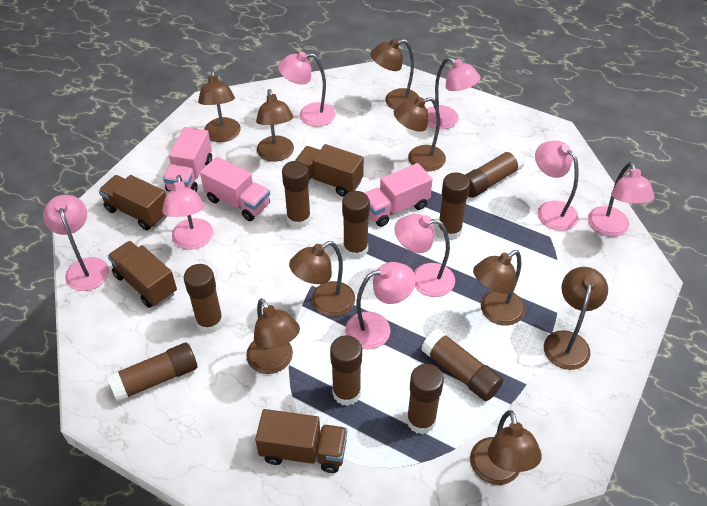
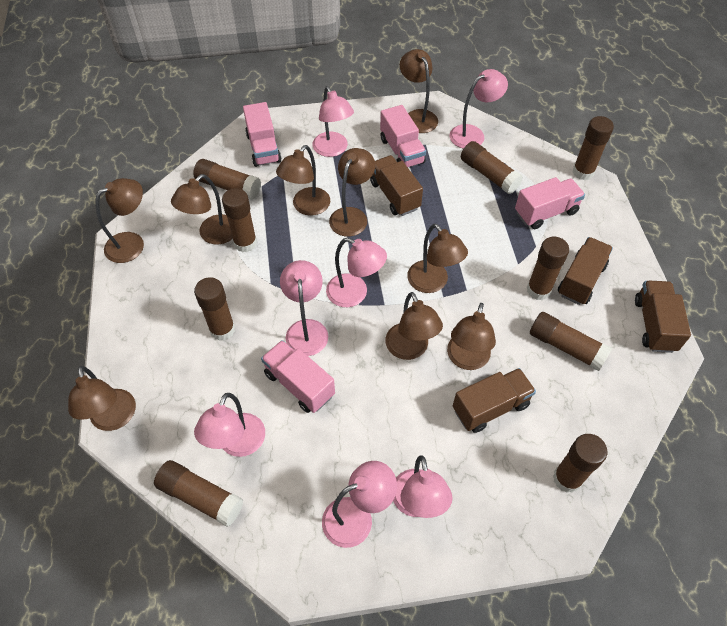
pink lamp: 8 -> 7
pink truck: 3 -> 4

